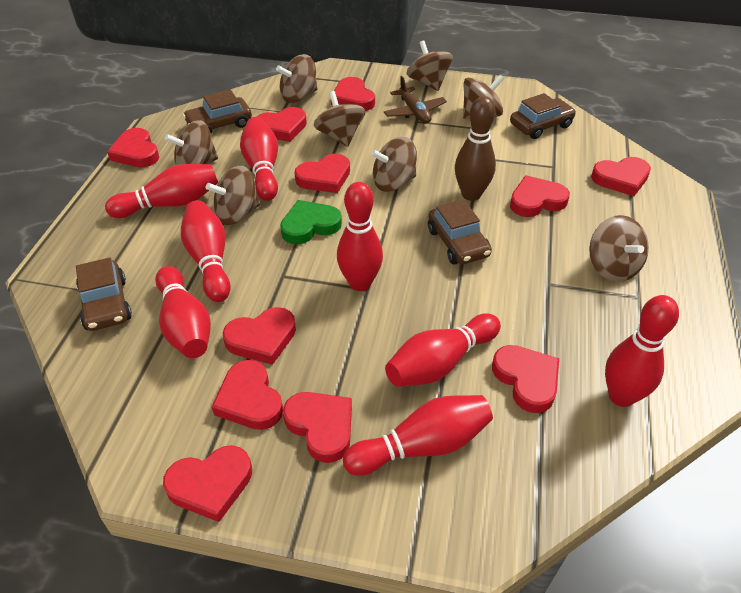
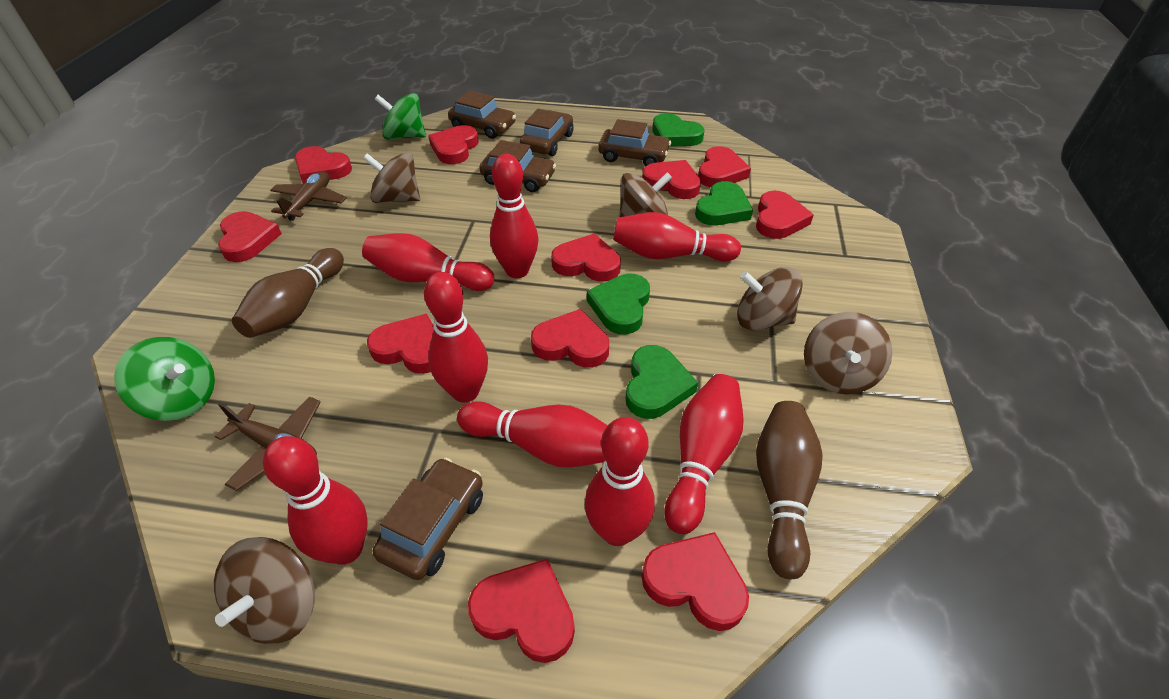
brown bowling pin: 1 -> 2
brown car: 4 -> 5
brown plane: 1 -> 2
brown spinning top: 8 -> 5
green heart: 1 -> 4
green spinning top: 0 -> 2

